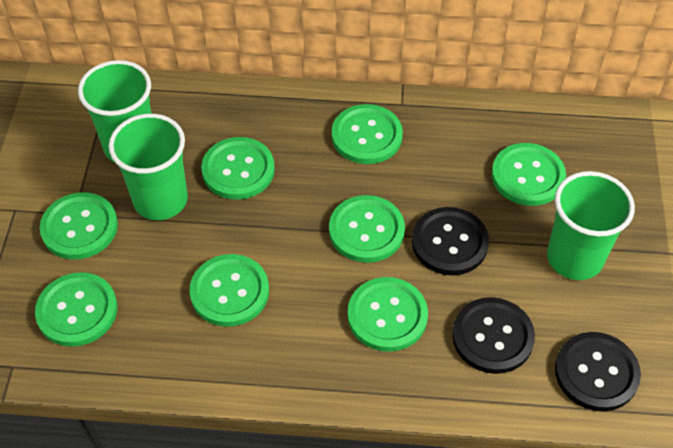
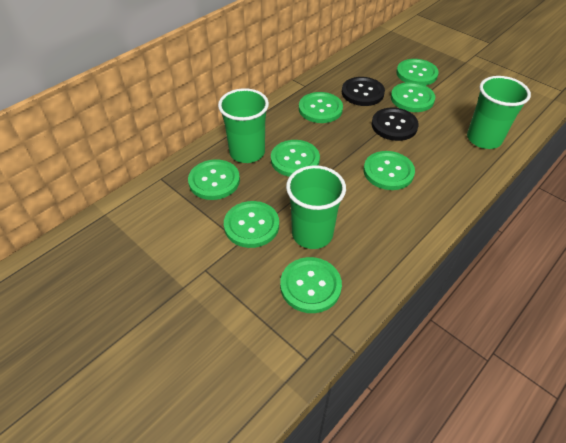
black button: 3 -> 2

